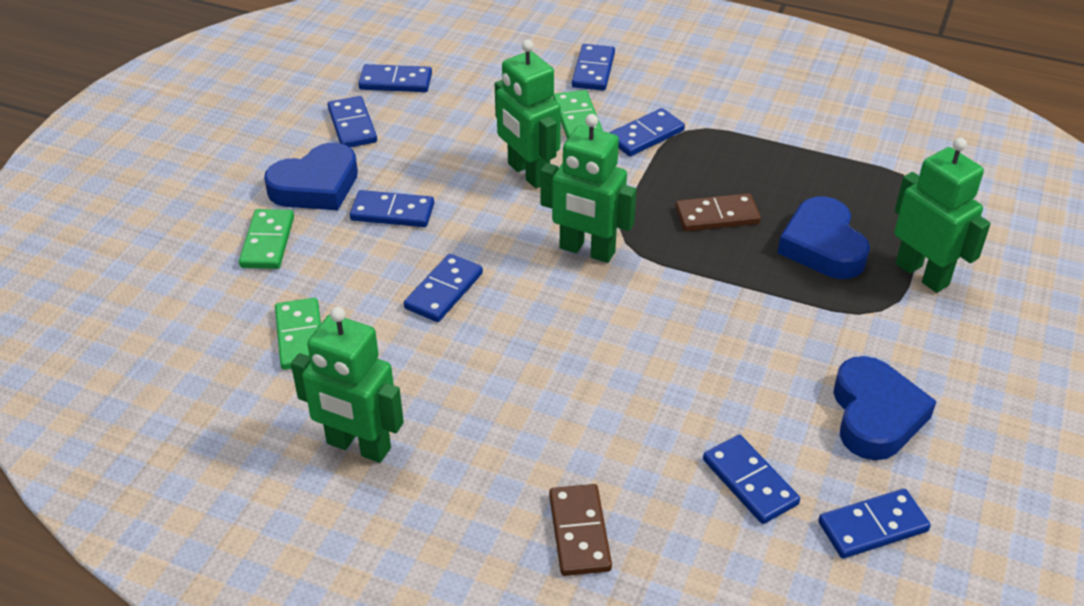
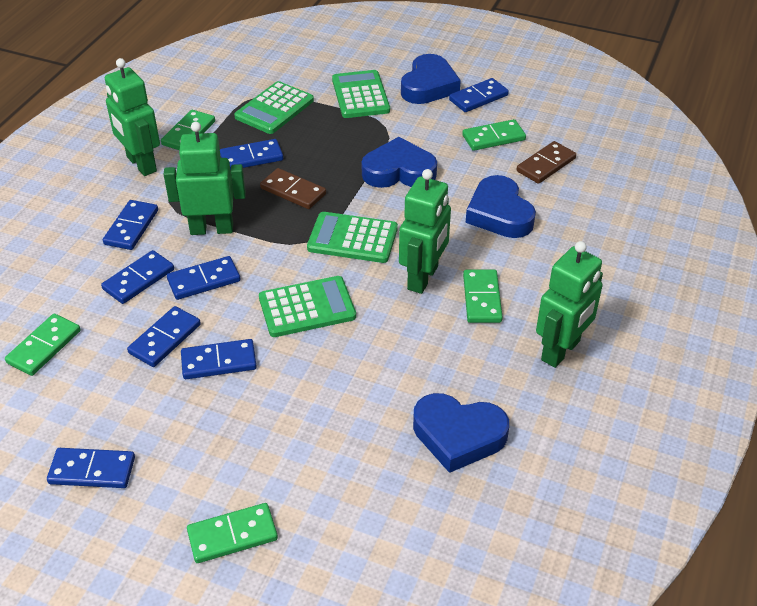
blue heart: 3 -> 4
green calculator: 0 -> 4
green domino: 3 -> 5

